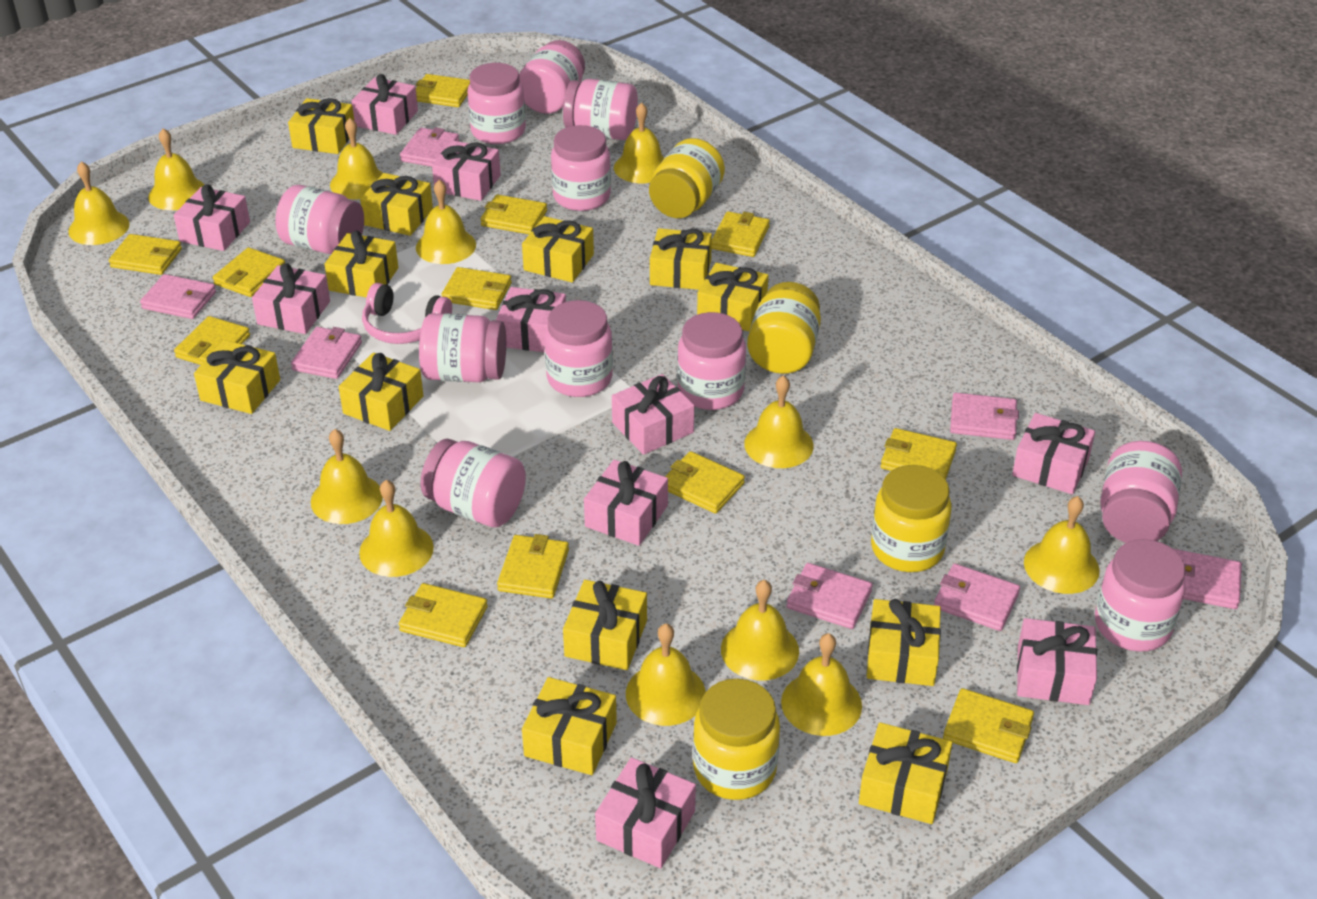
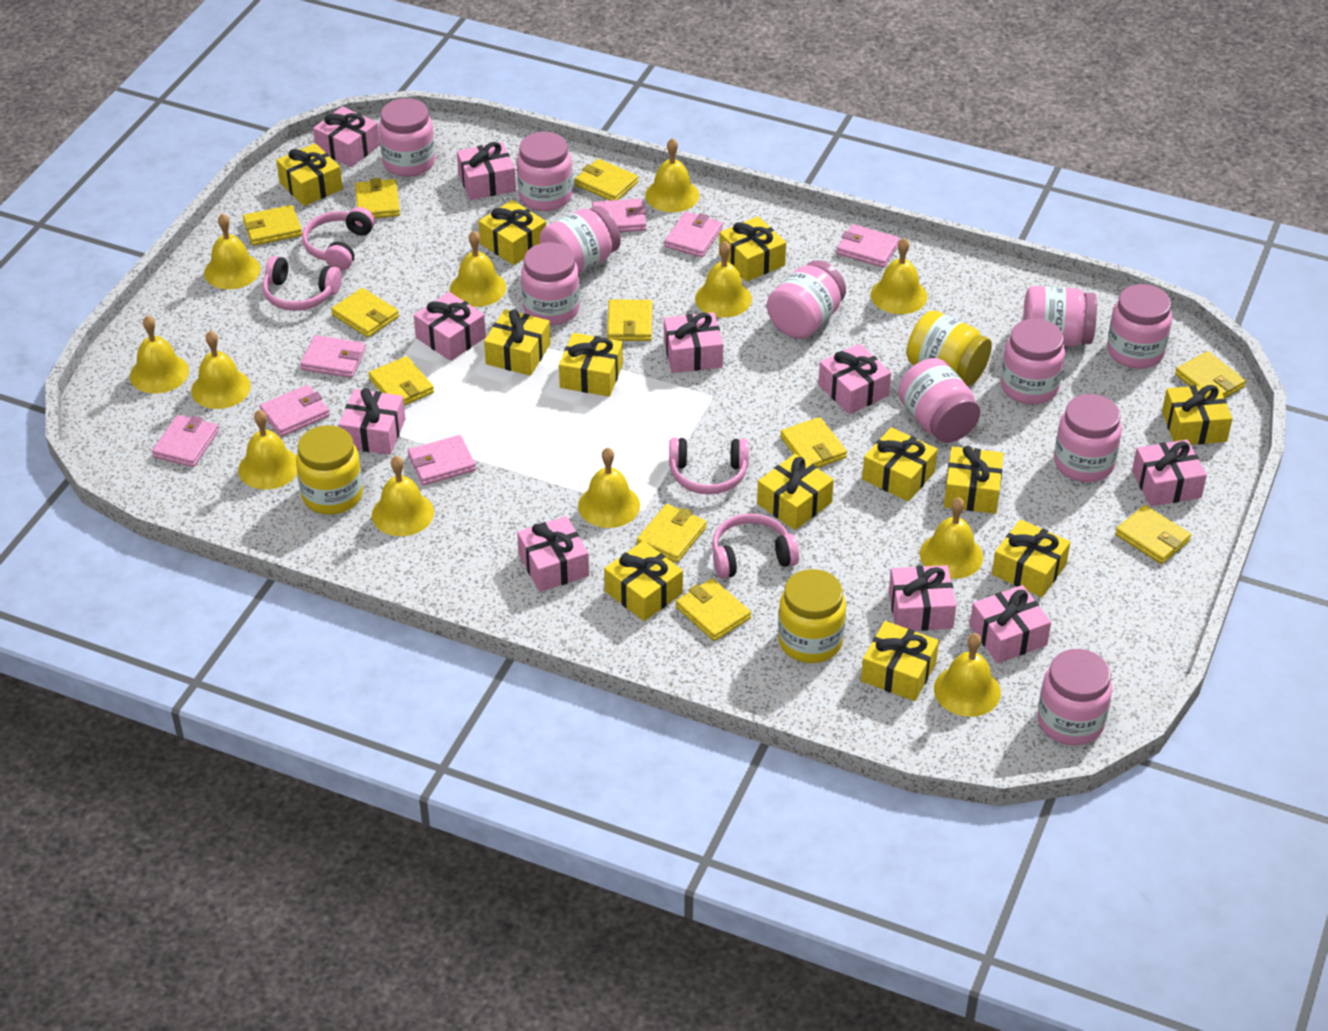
pink headphones: 1 -> 4
yellow jar: 4 -> 3
yellow wallet: 12 -> 11

